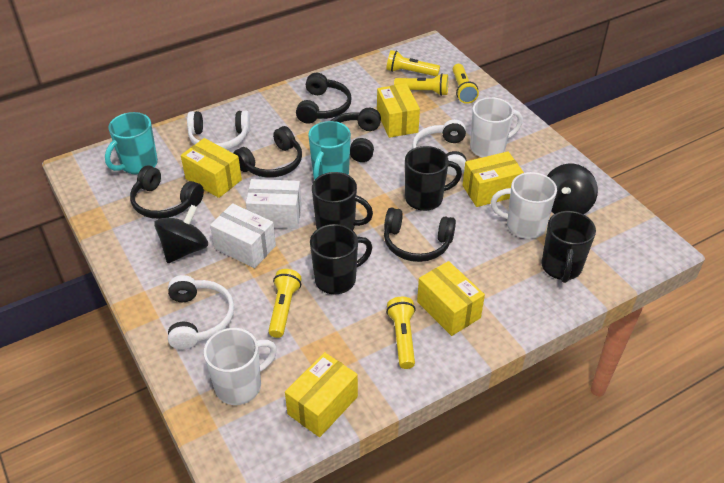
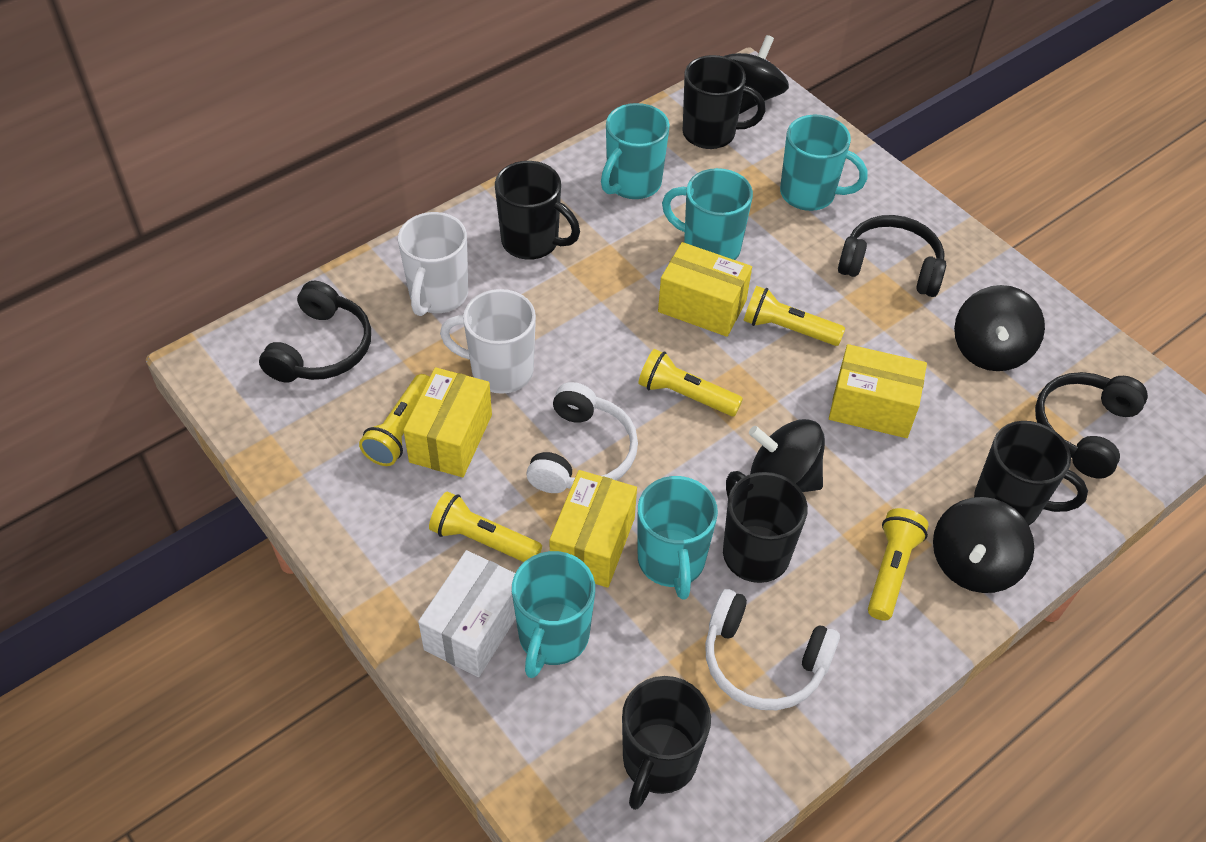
black headphones: 5 -> 3
black mug: 4 -> 5
black spinning top: 2 -> 4
turquoise mug: 2 -> 5
white box: 2 -> 1
white headphones: 3 -> 2
white mug: 3 -> 2
yellow box: 5 -> 4

